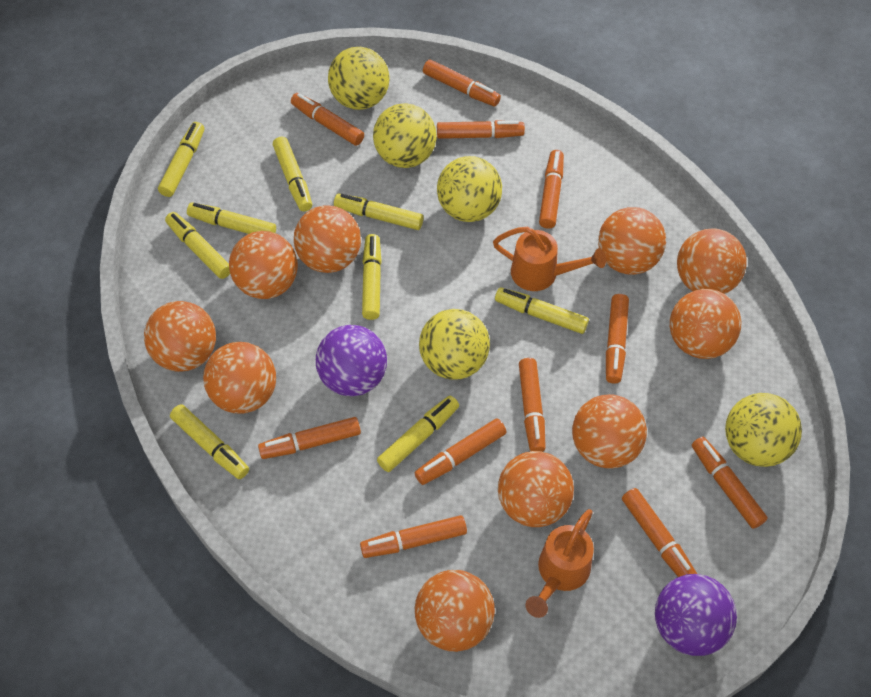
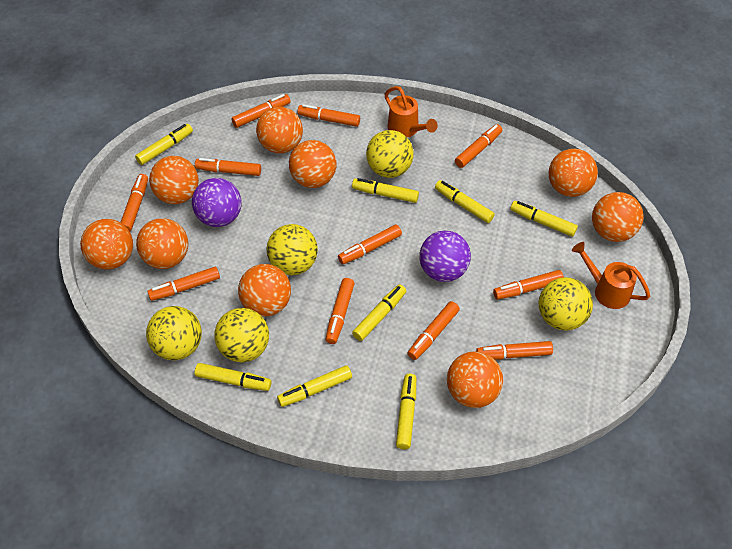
orange ball: 10 -> 9
yellow marker: 9 -> 8

